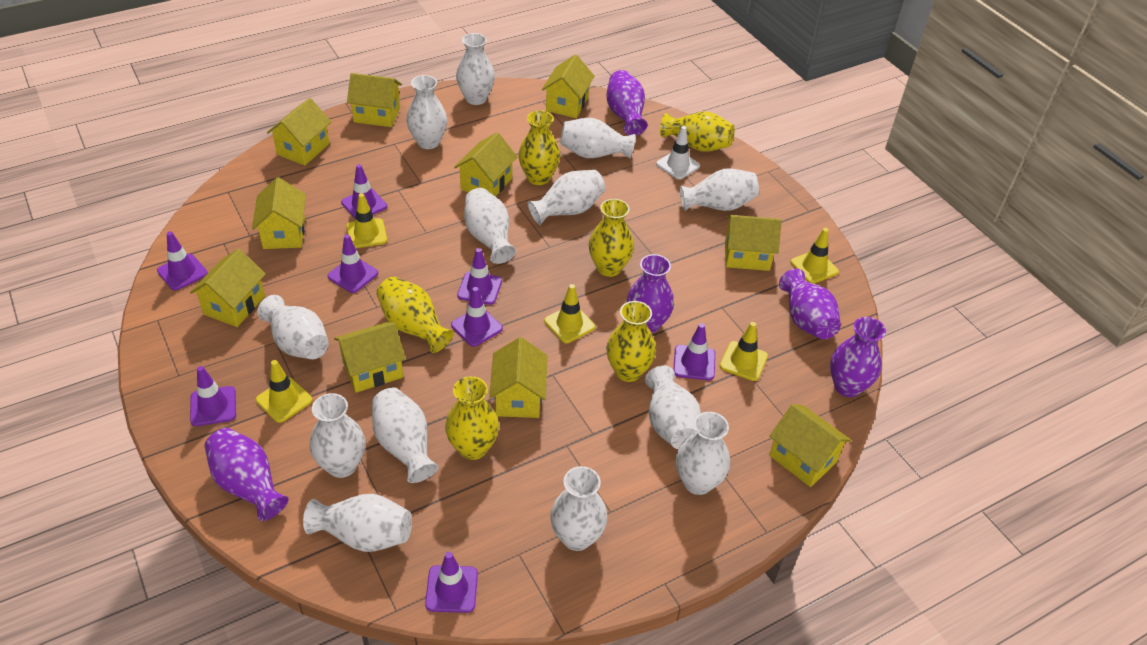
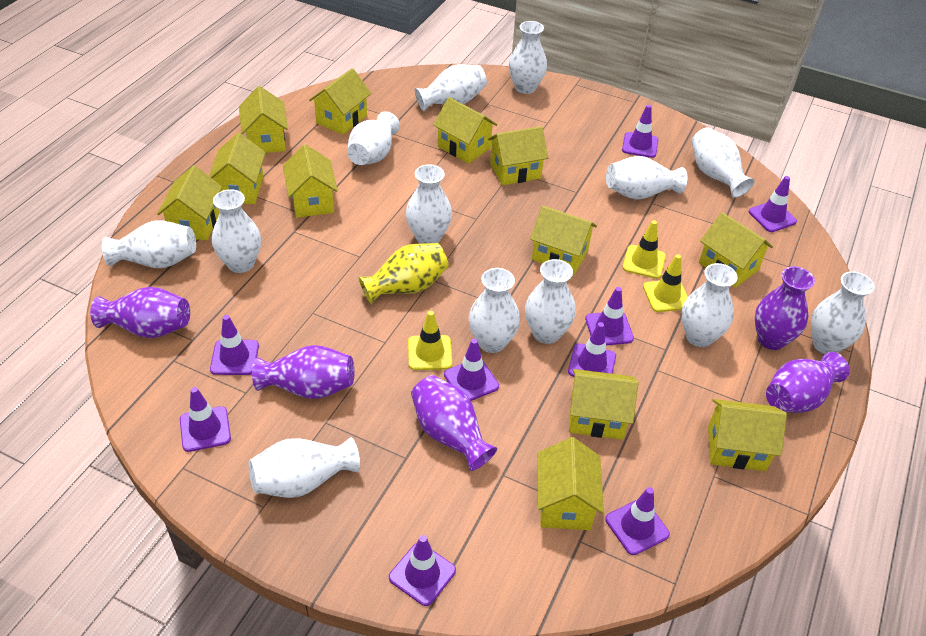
purple traffic cone: 8 -> 9
white traffic cone: 1 -> 0
yellow house: 10 -> 12
yellow traffic cone: 5 -> 3
yellow vase: 6 -> 1

